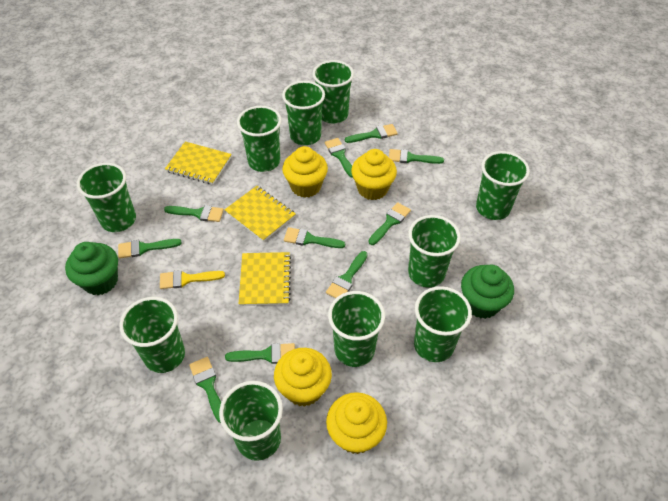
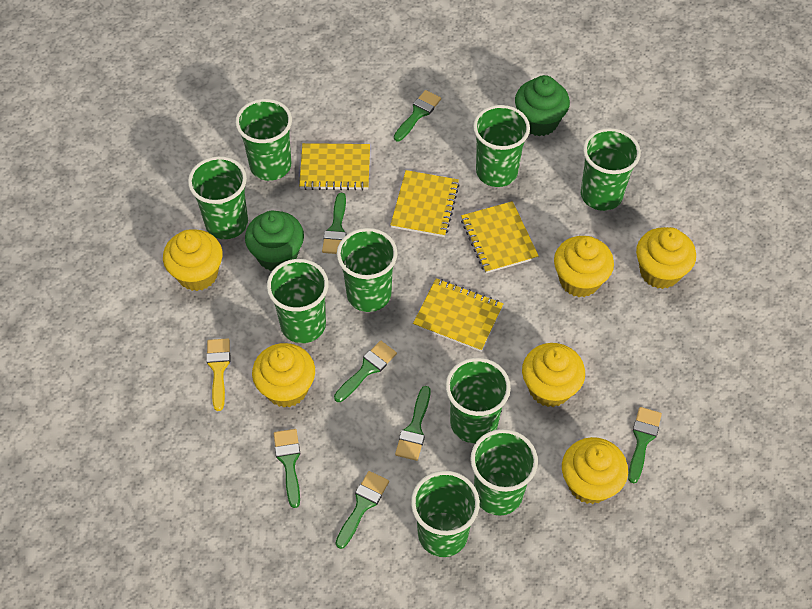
green brush: 10 -> 7
green cup: 10 -> 9
yellow cupcake: 4 -> 6
yellow notebook: 3 -> 4

